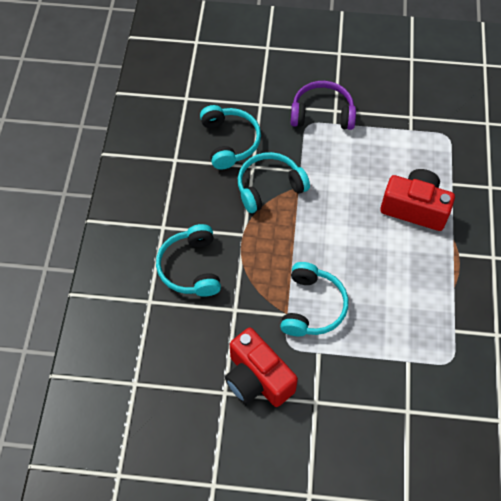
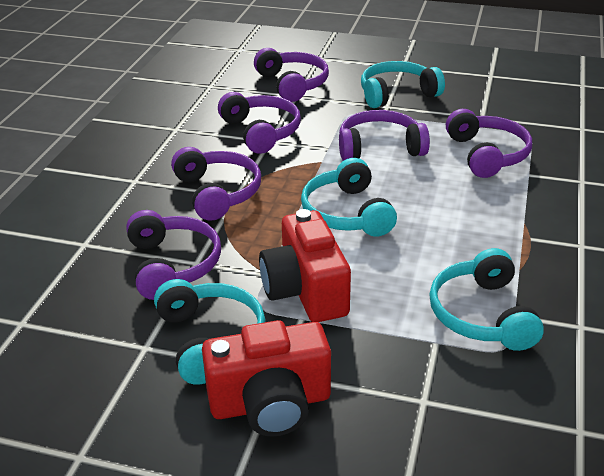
purple headphones: 1 -> 6

